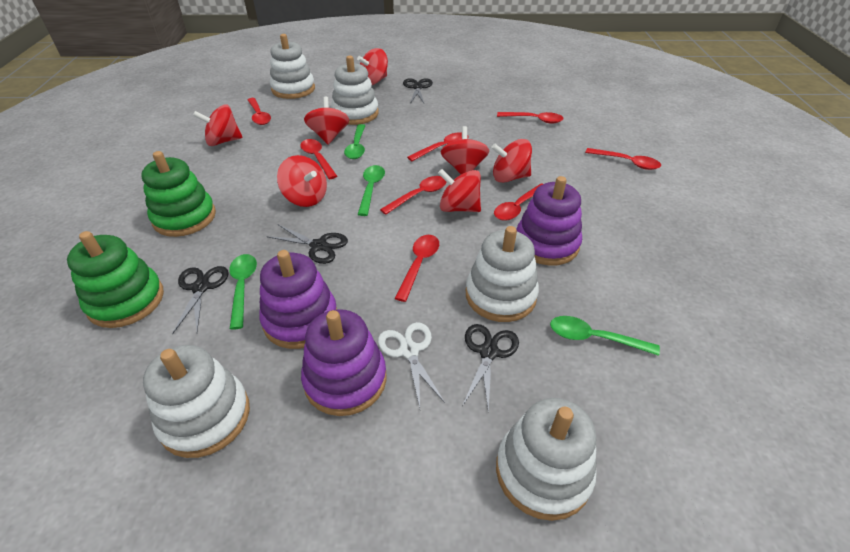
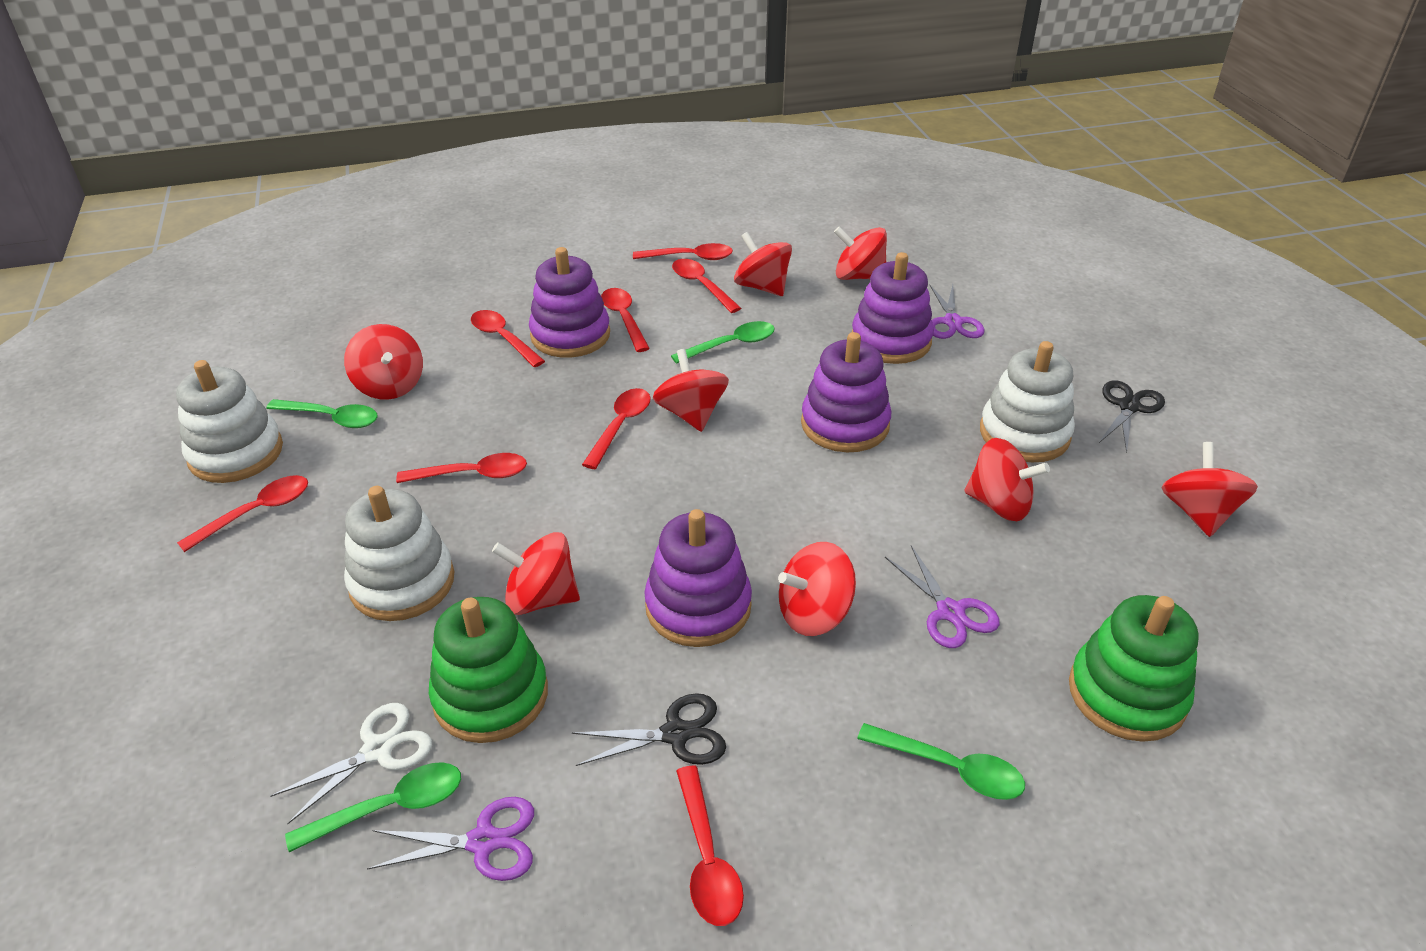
black scissors: 4 -> 2
purple scissors: 0 -> 3
purple stacking toy: 3 -> 4
red spinning top: 7 -> 8
white stacking toy: 5 -> 3

